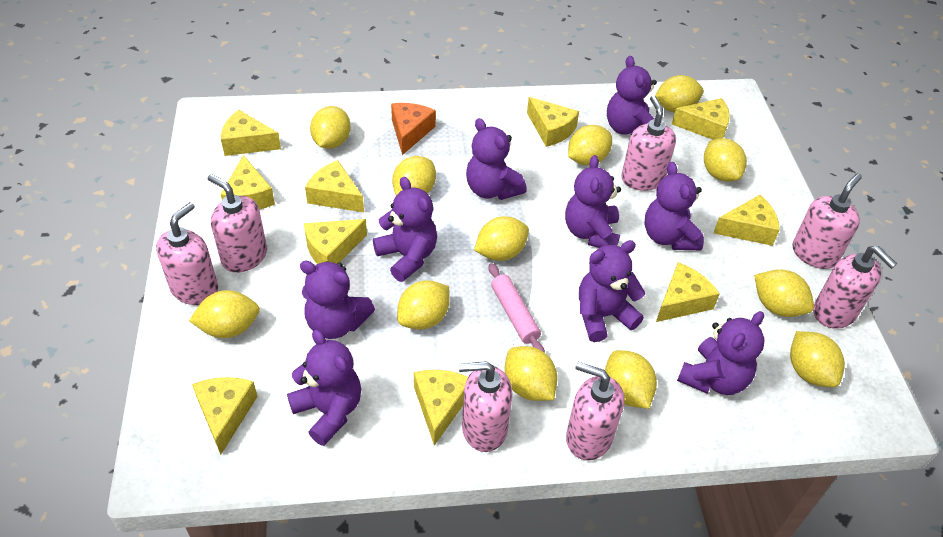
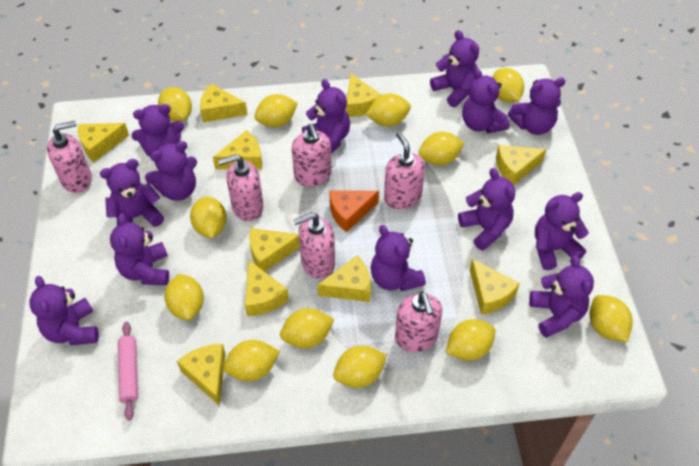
pink soap dispenser: 7 -> 6
purple teddy bear: 9 -> 13

